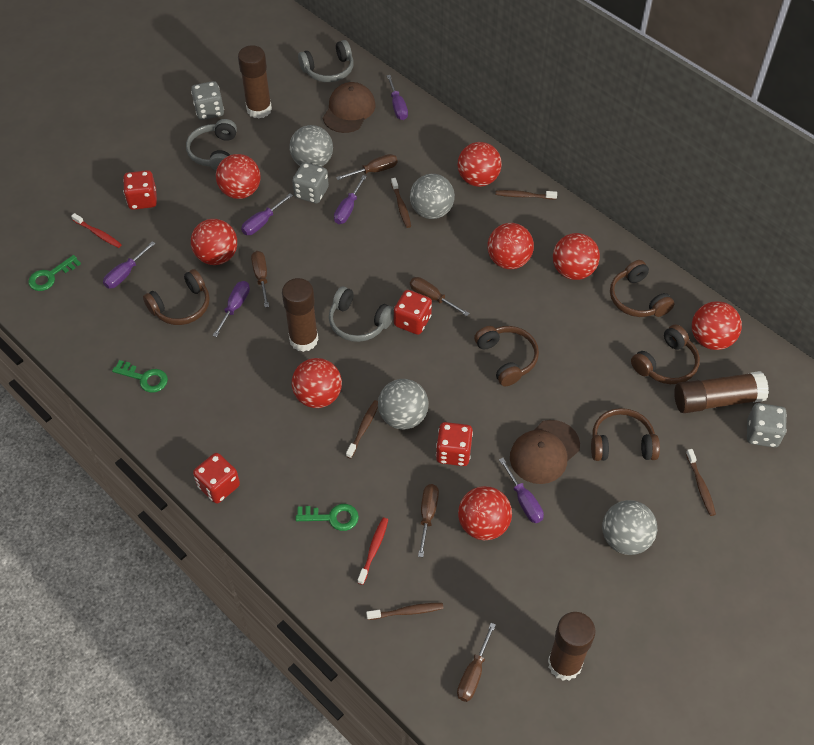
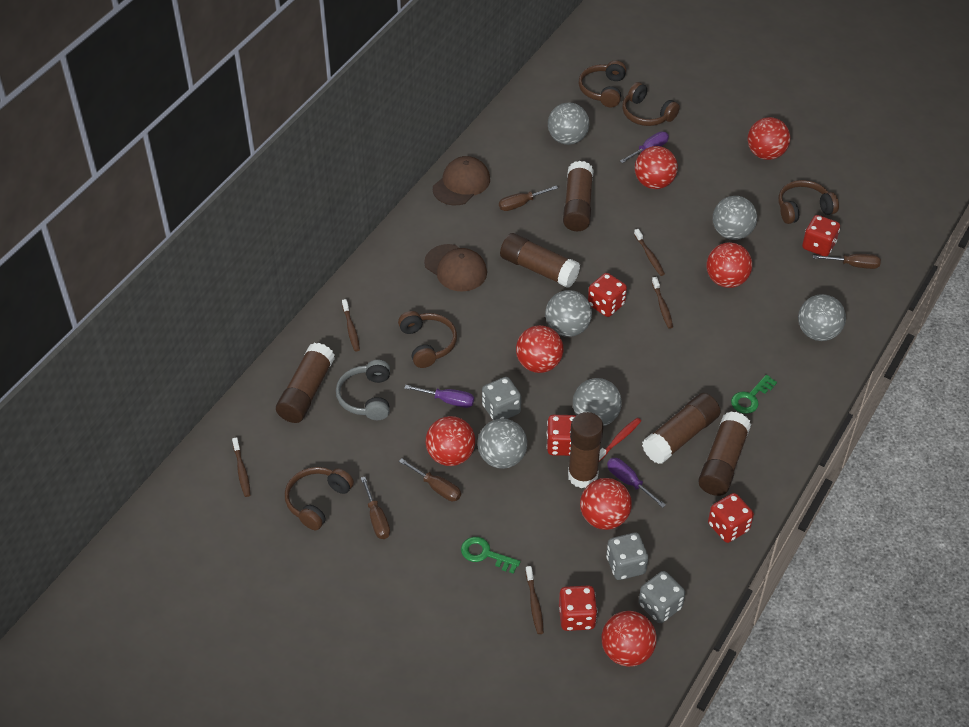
brown glue stick: 4 -> 6
brown screwdriver: 5 -> 4
green key: 3 -> 2
grey ball: 4 -> 6
grey headphones: 3 -> 1
purple screwdriver: 6 -> 3
red ball: 8 -> 7
red dice: 4 -> 5
red toothbrush: 2 -> 1

